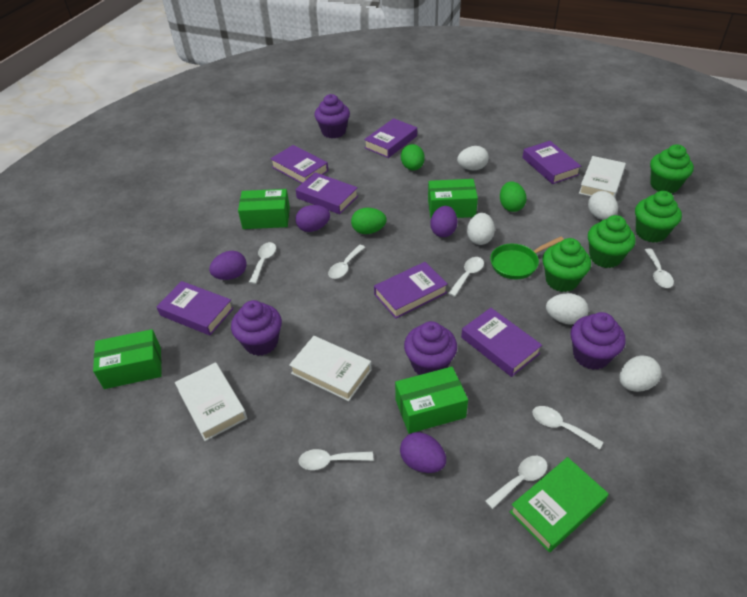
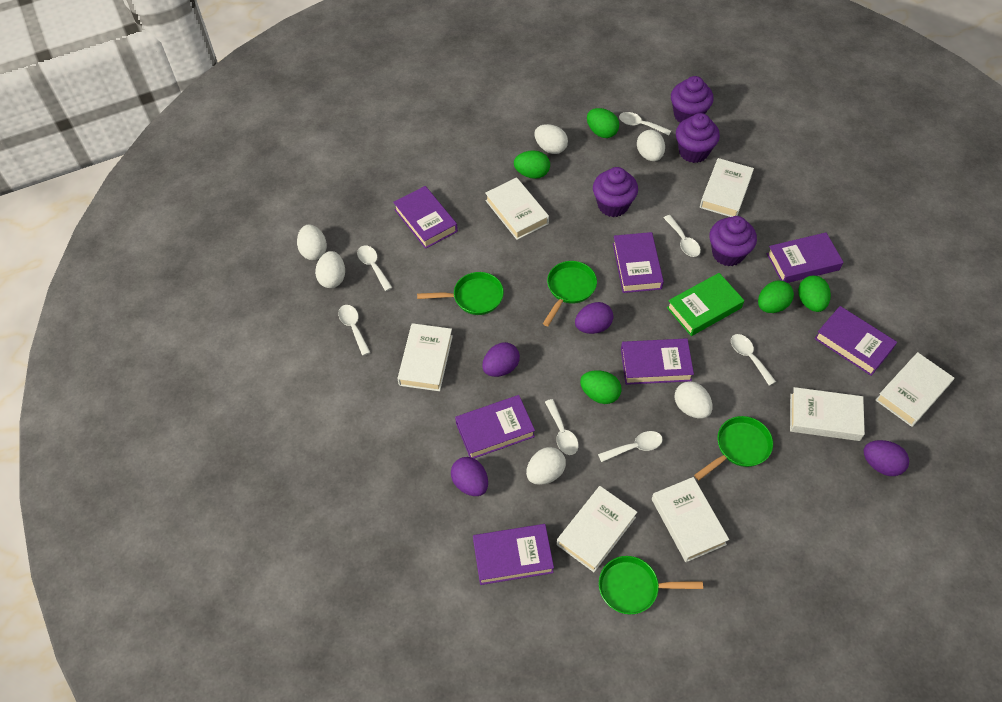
green box: 4 -> 0
green cupcake: 4 -> 0
green egg: 3 -> 5
green pan: 1 -> 4
white book: 3 -> 7
white egg: 5 -> 6

